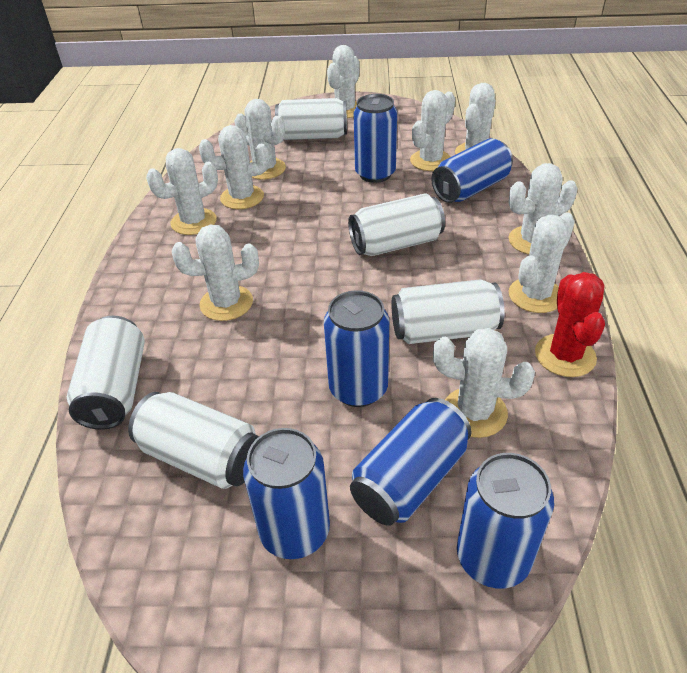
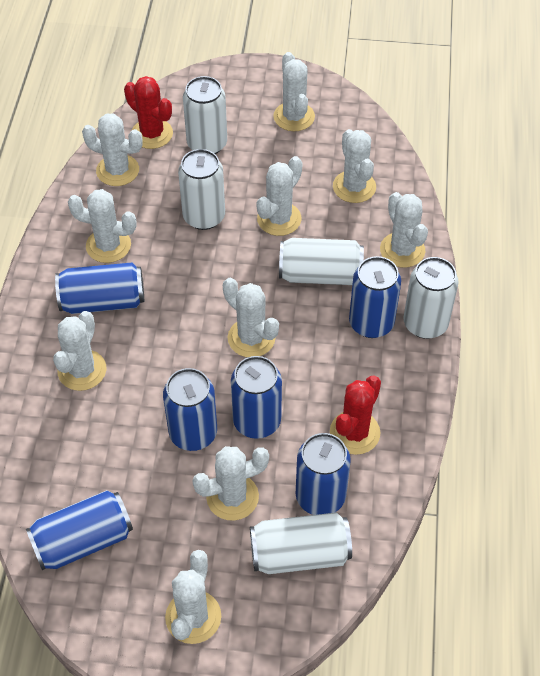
red cactus: 1 -> 2

